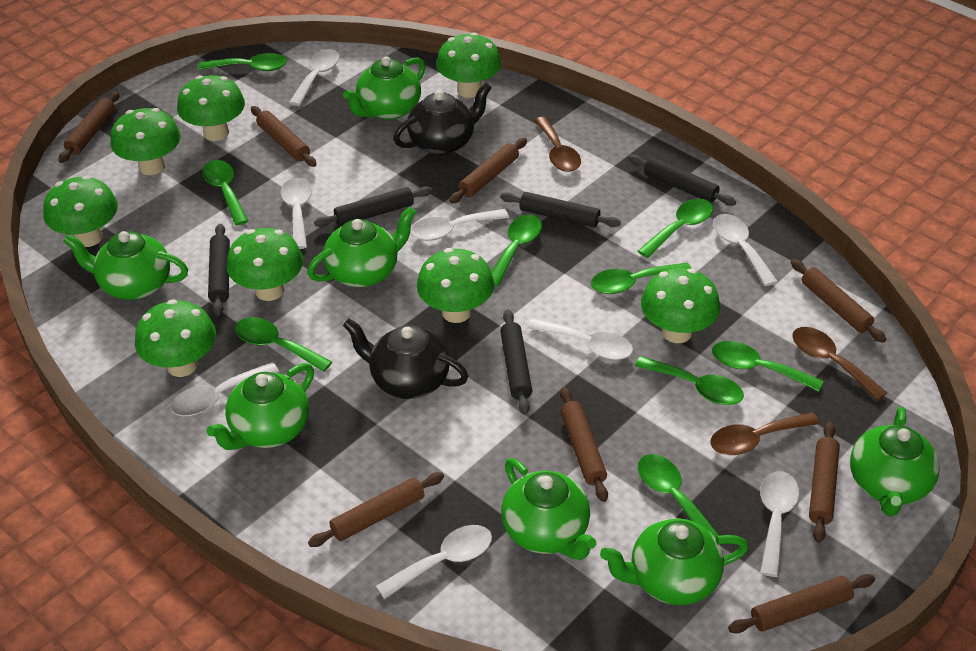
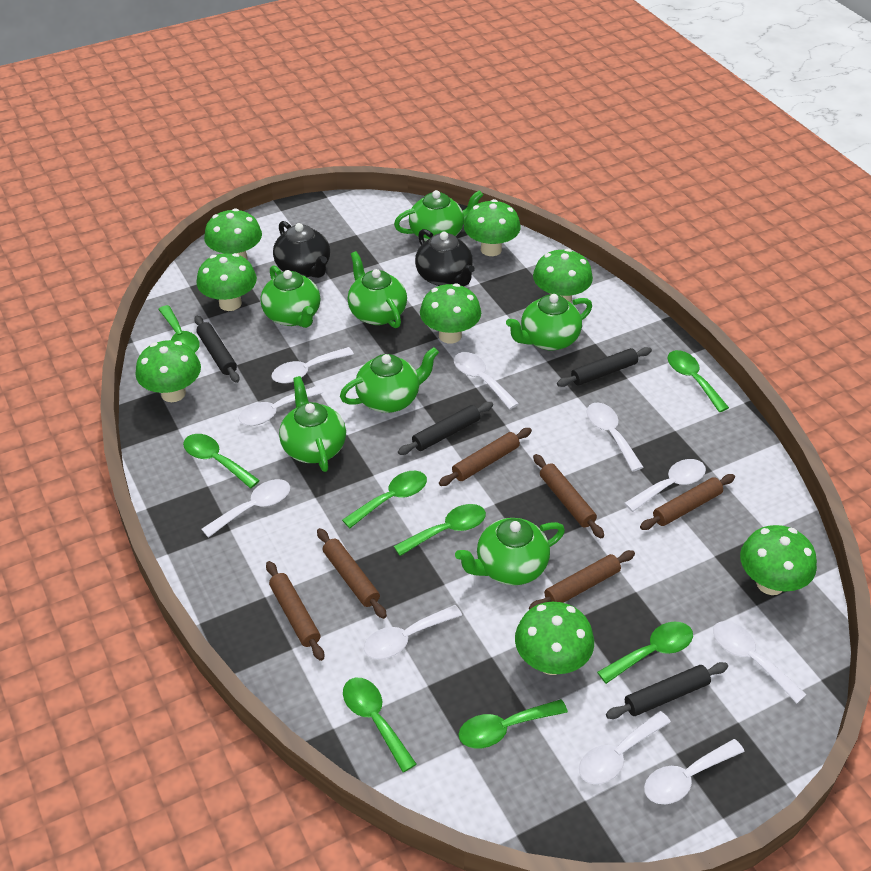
black rolling pin: 5 -> 4
brown rolling pin: 8 -> 6
brown spoon: 3 -> 0
green spoon: 9 -> 8
white spoon: 8 -> 10

